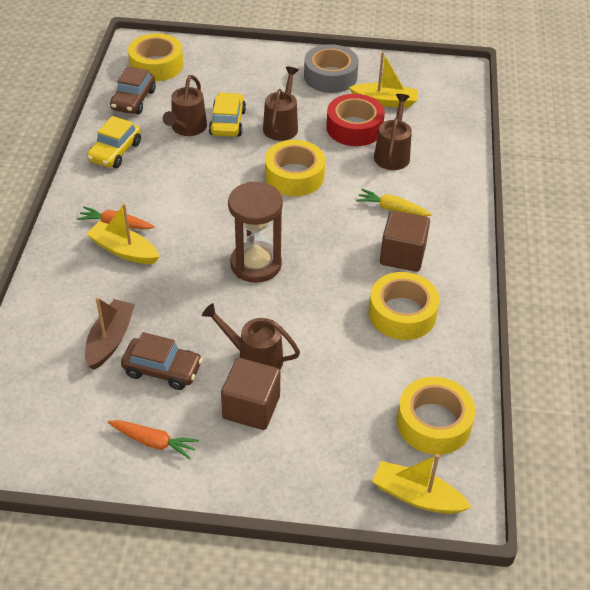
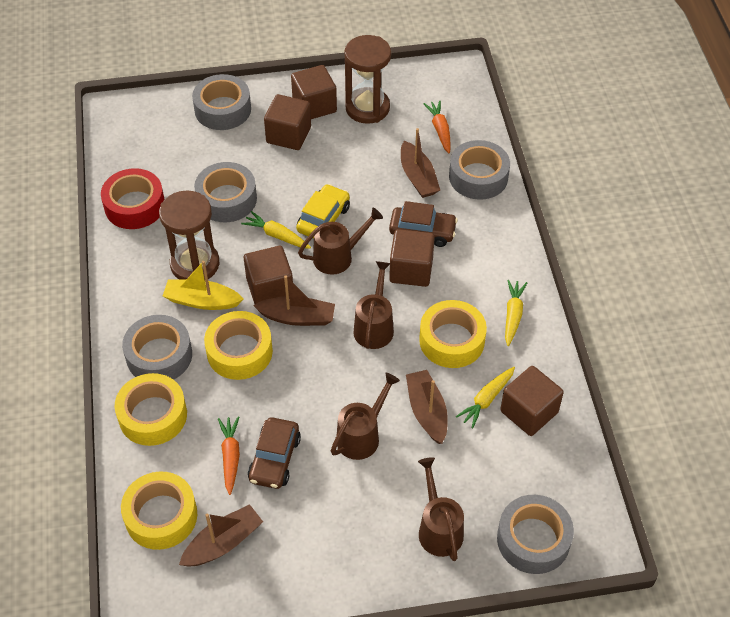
brown boat: 1 -> 4
brown cube: 2 -> 5
brown hourglass: 1 -> 2
grey tape: 1 -> 5
yellow boat: 3 -> 1
yellow car: 2 -> 1
yellow carrot: 1 -> 3

